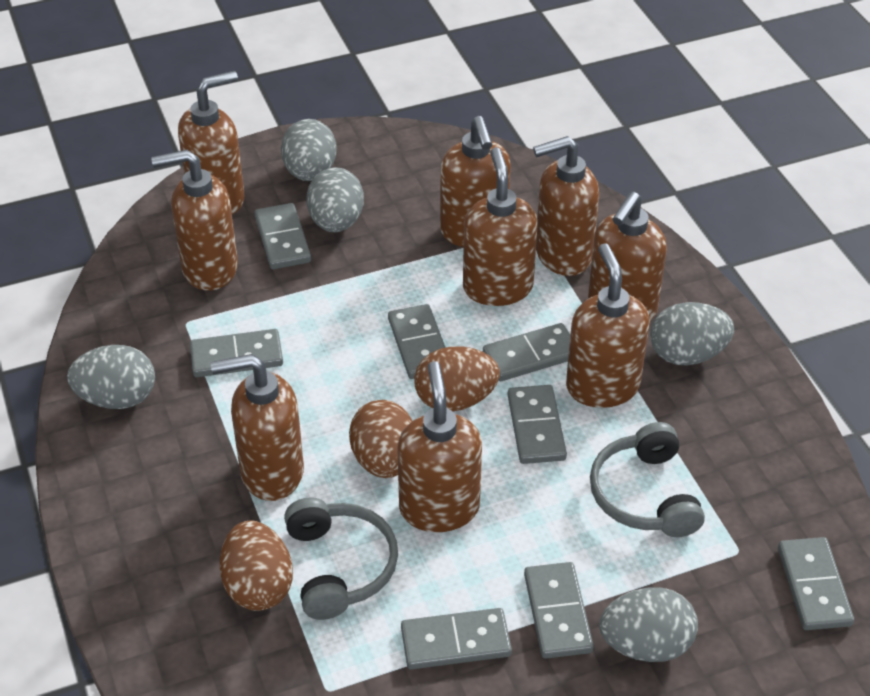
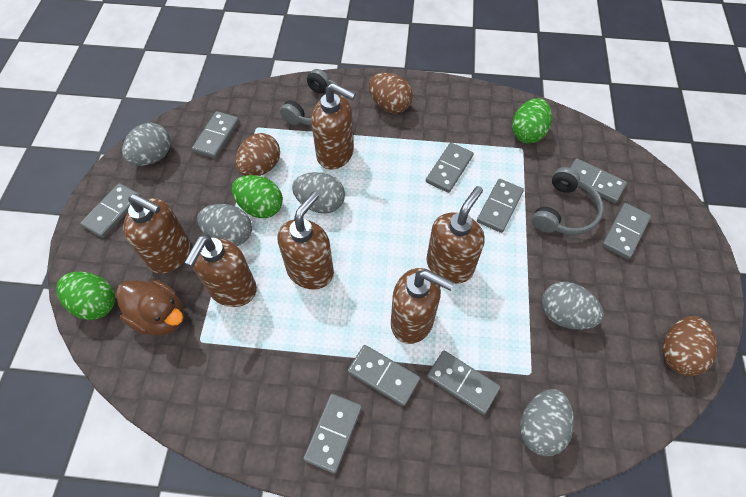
brown duck: 0 -> 1
brown soap dispenser: 9 -> 6
green egg: 0 -> 3
grey domino: 8 -> 9

